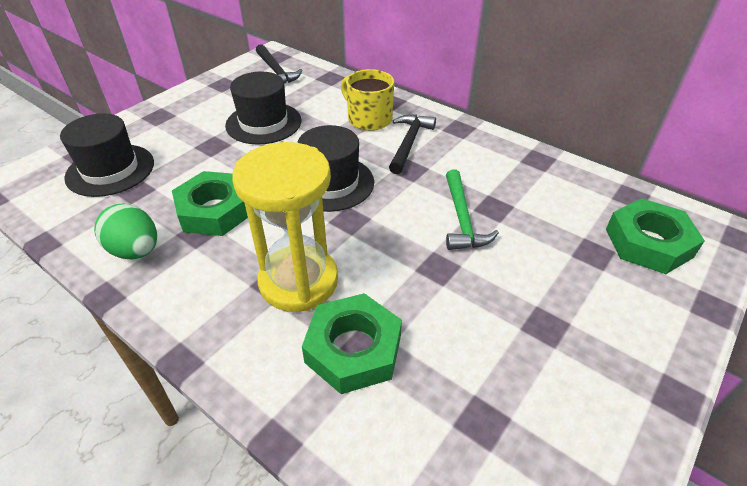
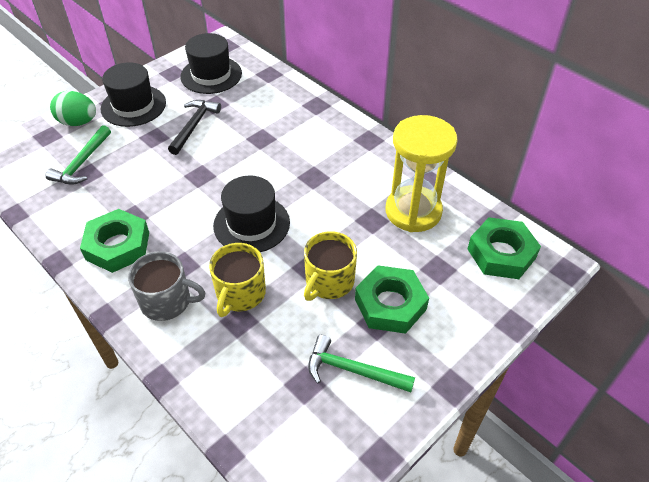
black hammer: 2 -> 1
green hammer: 1 -> 2
grey mug: 0 -> 1
yellow mug: 1 -> 2

